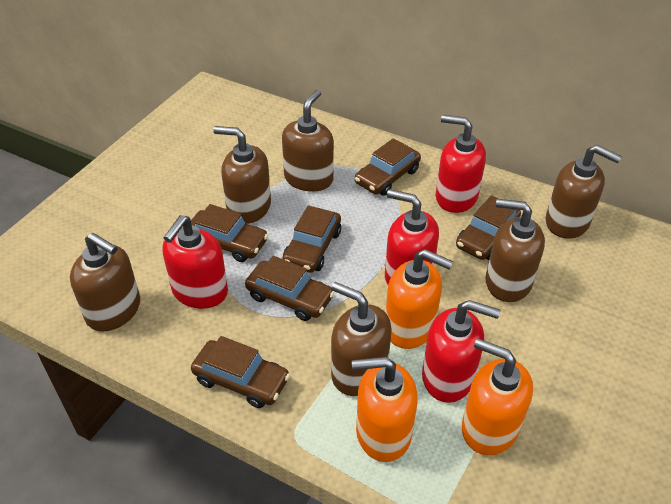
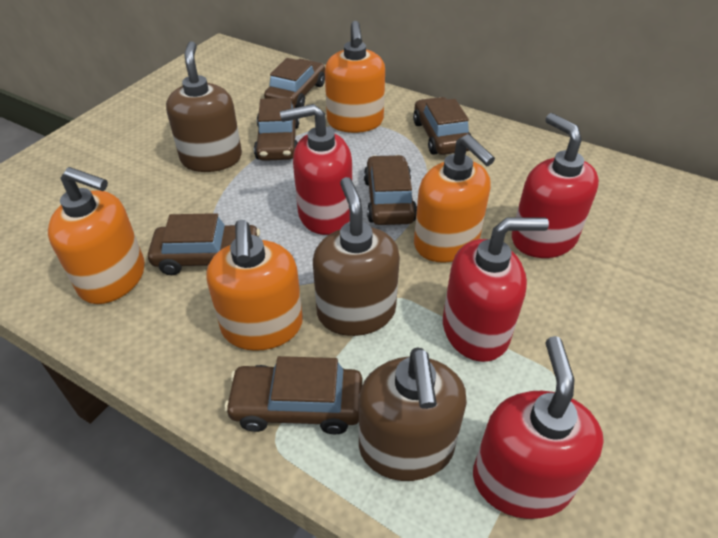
brown soap dispenser: 6 -> 3
orange soap dispenser: 3 -> 4

